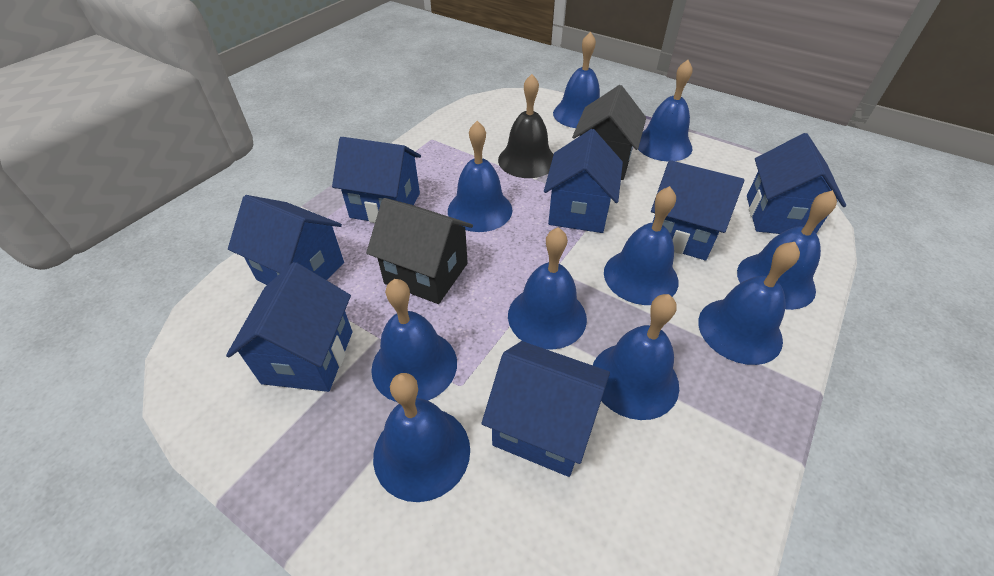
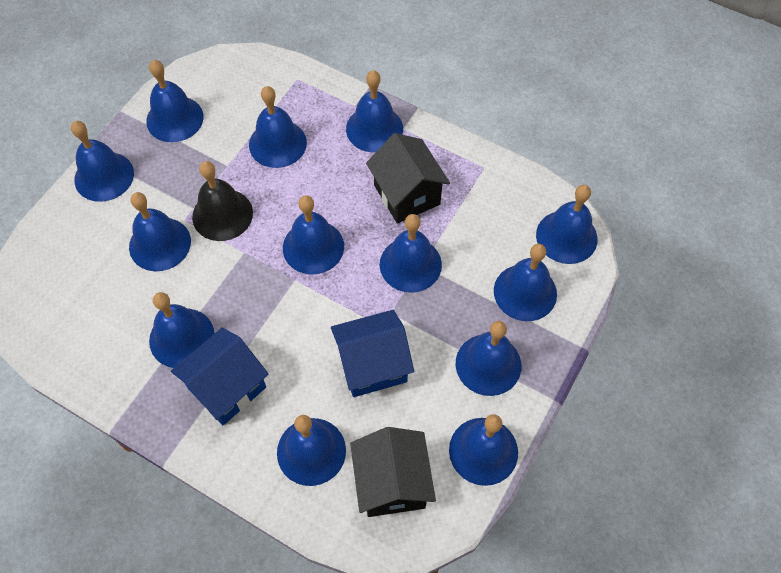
blue bell: 10 -> 13
blue house: 7 -> 2

